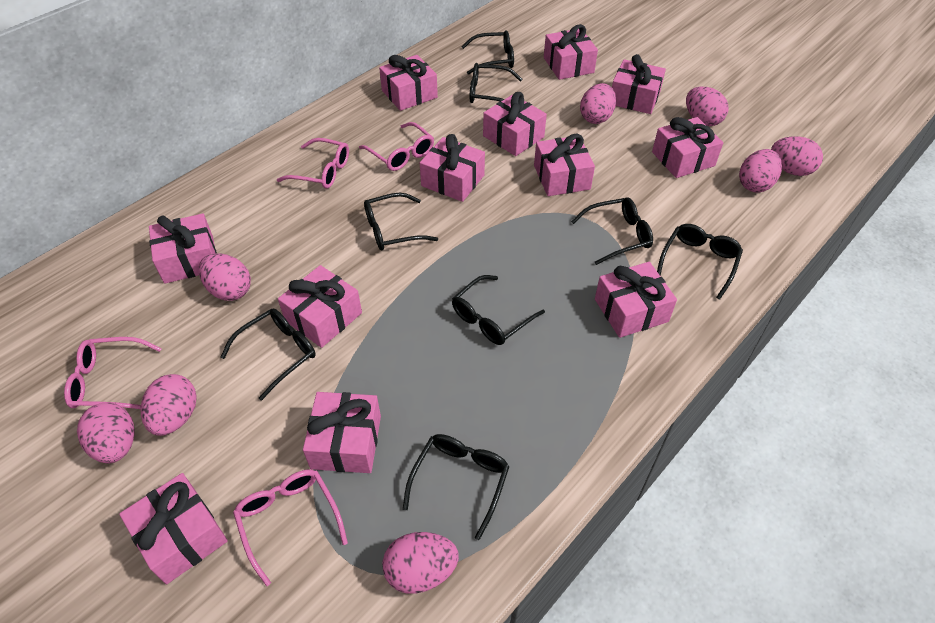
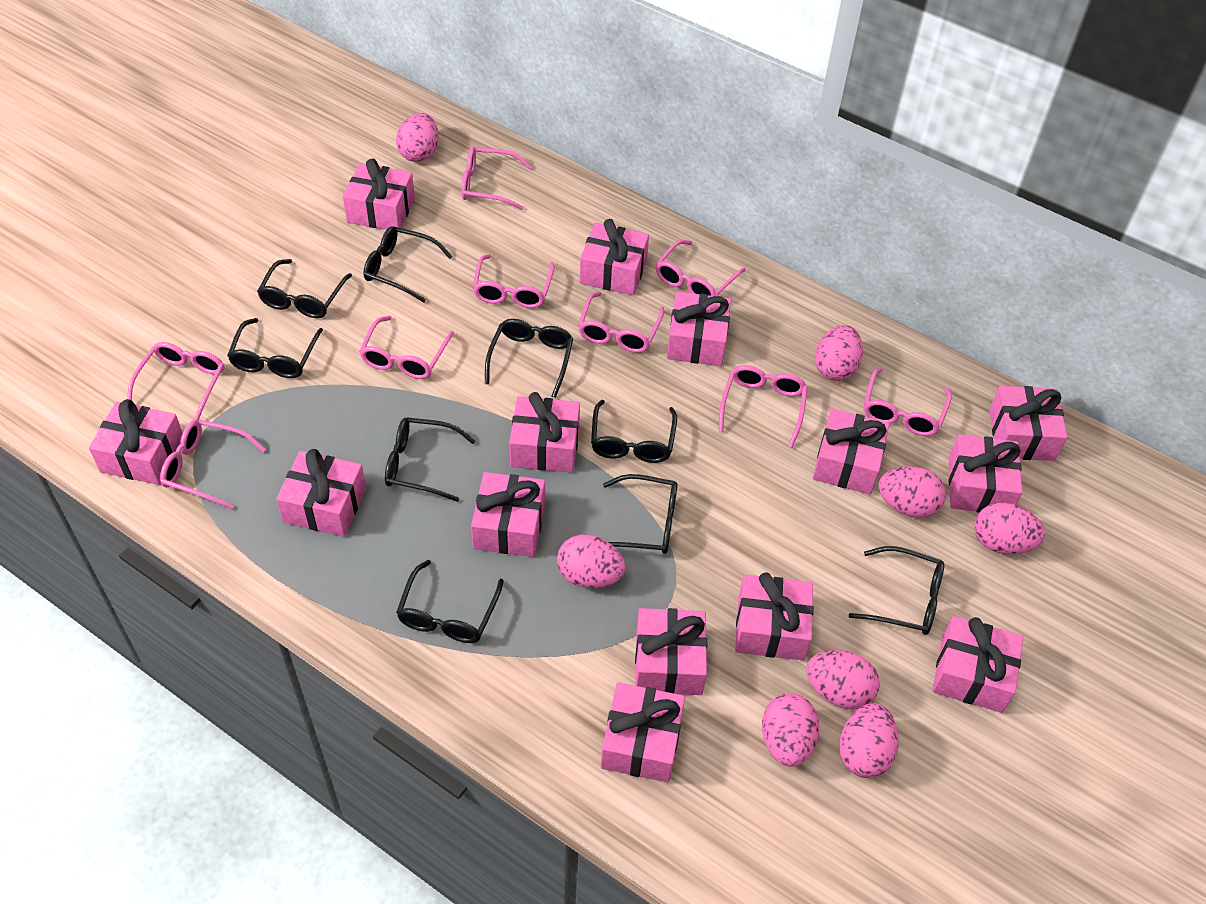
black glasses: 8 -> 9
pink gift: 12 -> 14
pink glasses: 4 -> 9

